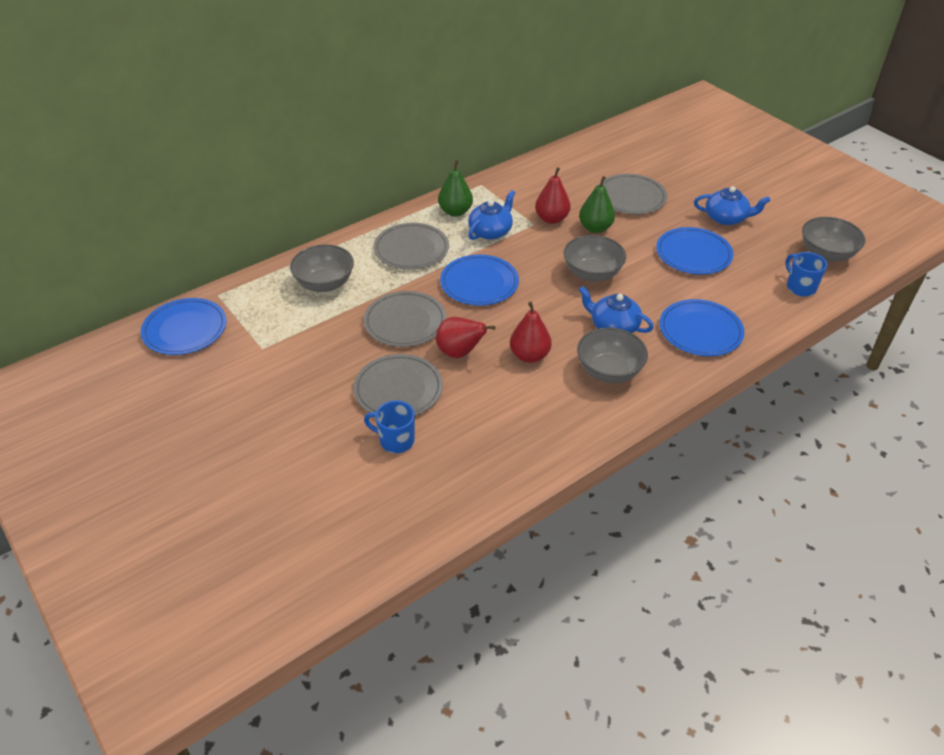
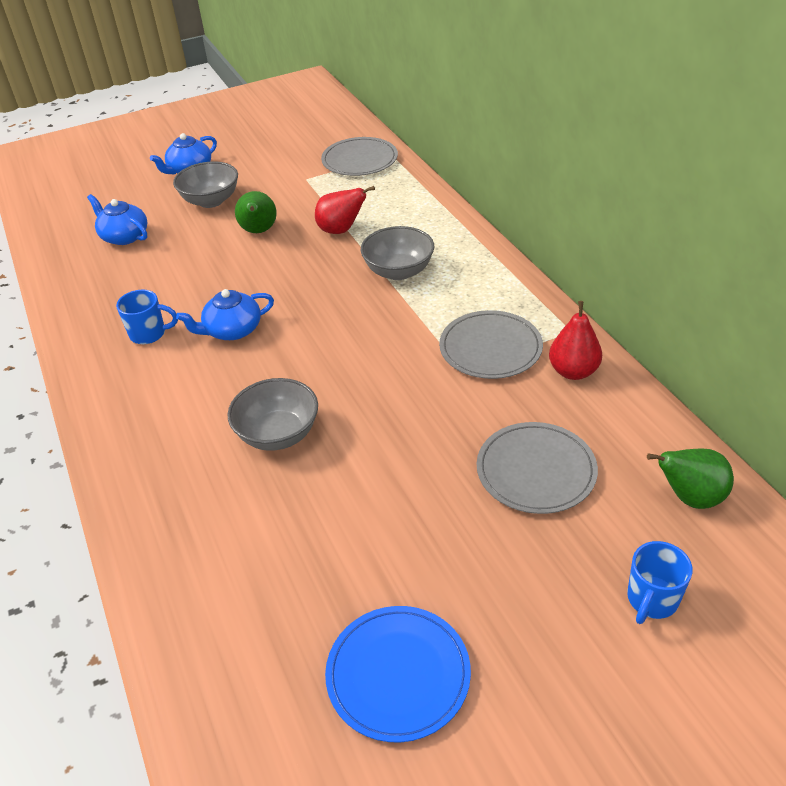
blue plate: 4 -> 1
grey bowl: 4 -> 3
grey plate: 4 -> 3
red pear: 3 -> 2

